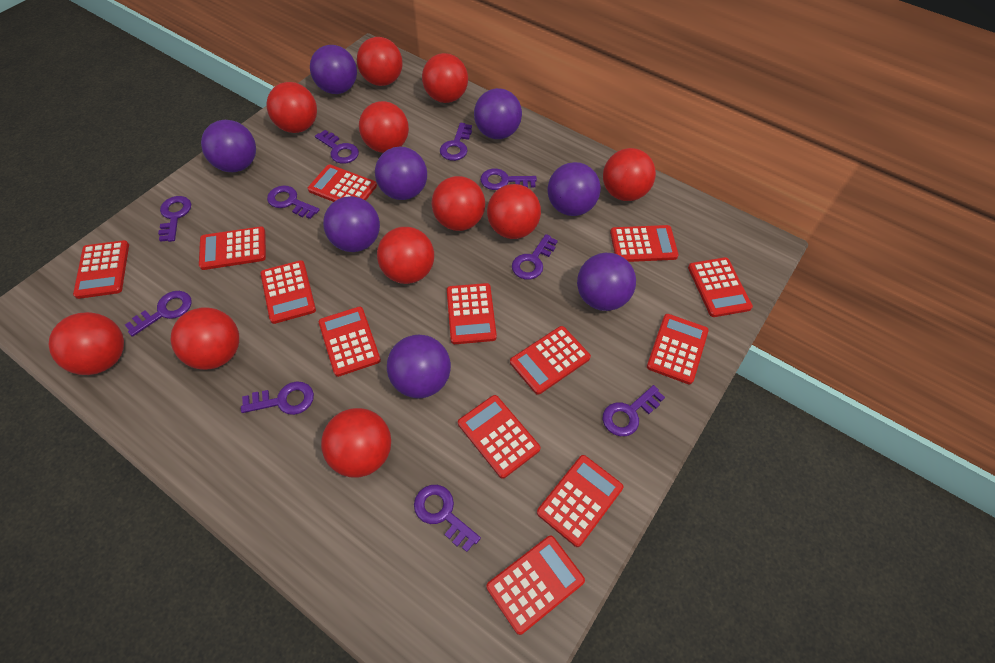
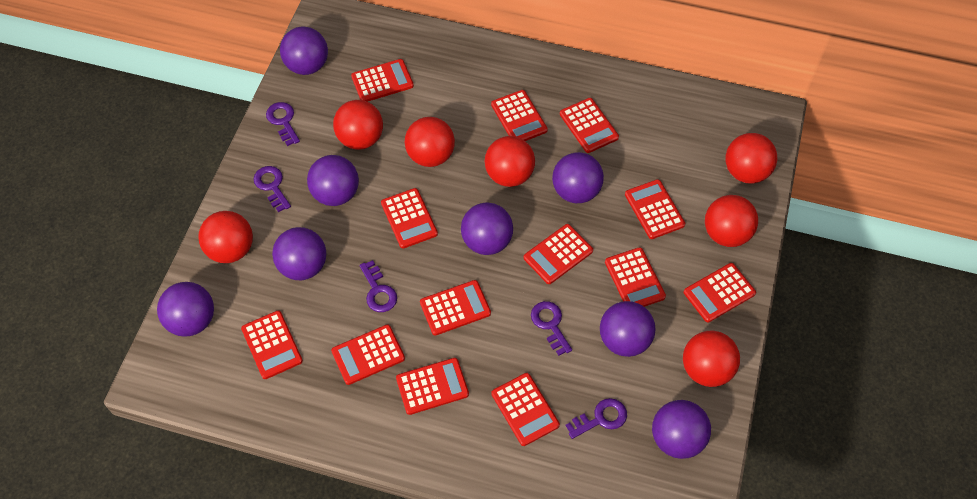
purple key: 10 -> 5
red ball: 11 -> 7

